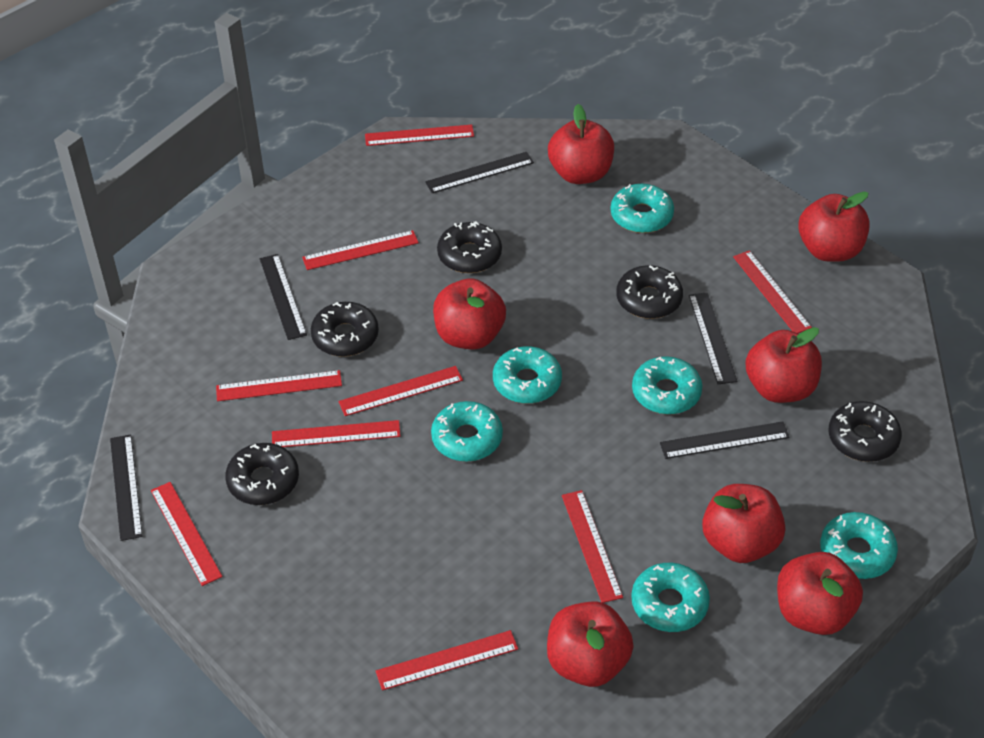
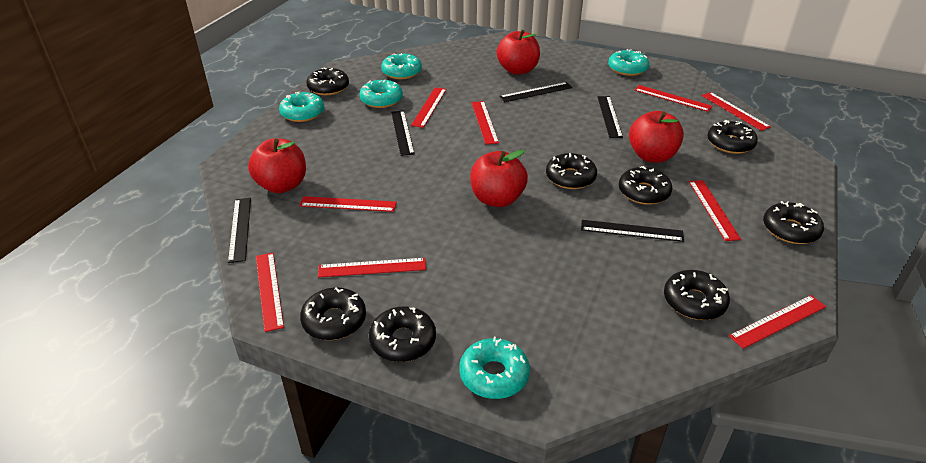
black donut: 5 -> 8
red apple: 7 -> 4
turquoise donut: 6 -> 5

